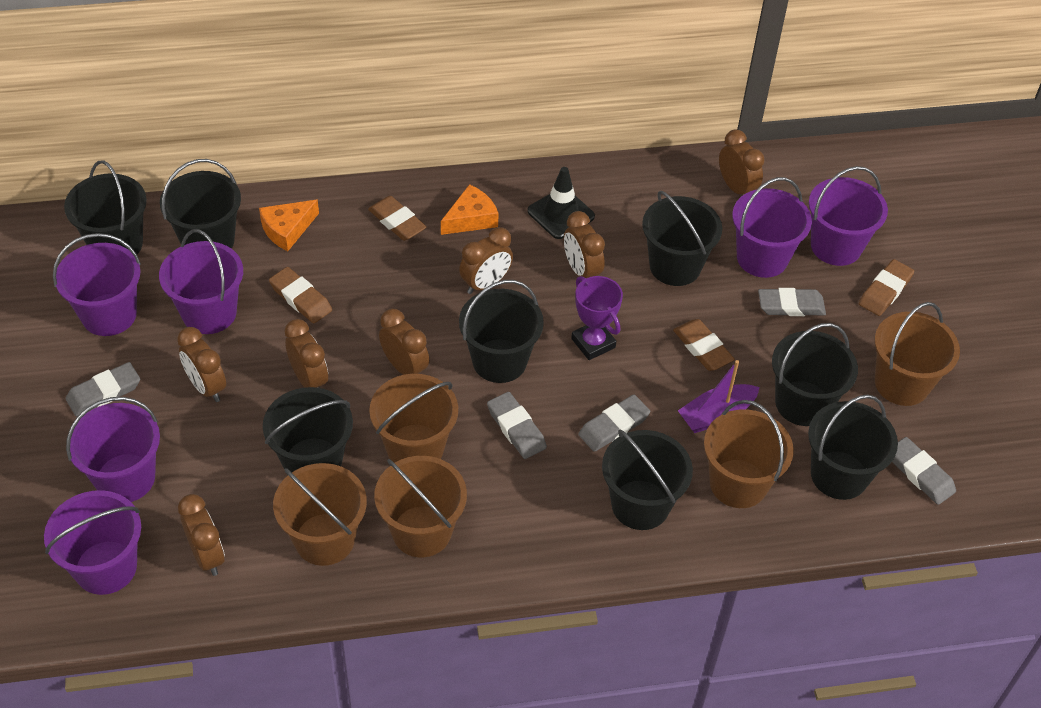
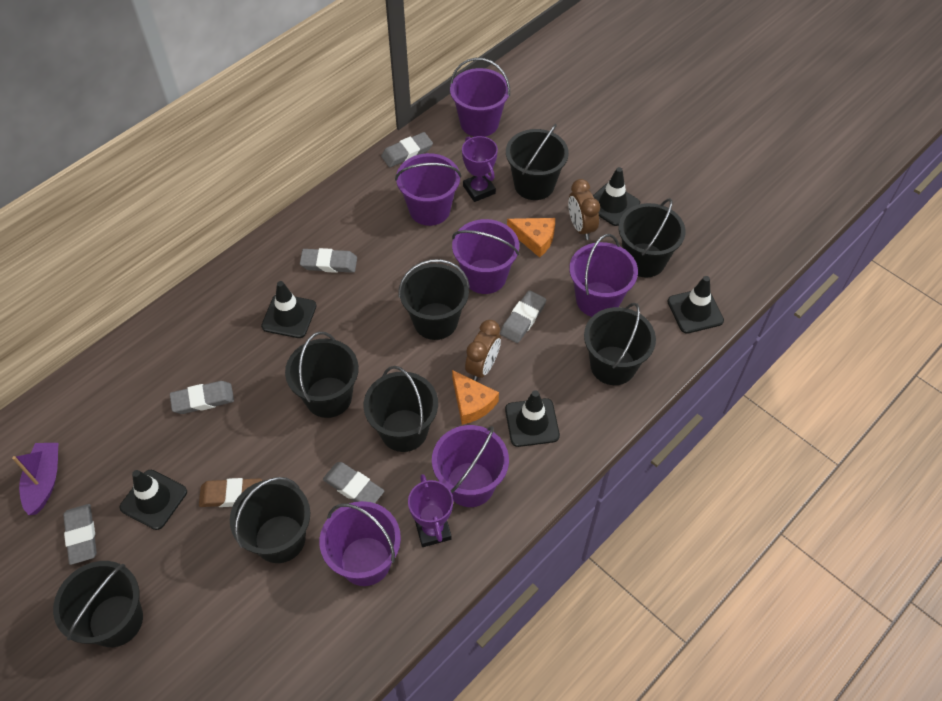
black traffic cone: 1 -> 5
brown bucket: 5 -> 0
brown clock: 7 -> 2
brown eraser: 4 -> 1
grey eraser: 5 -> 6
purple trophy: 1 -> 2

